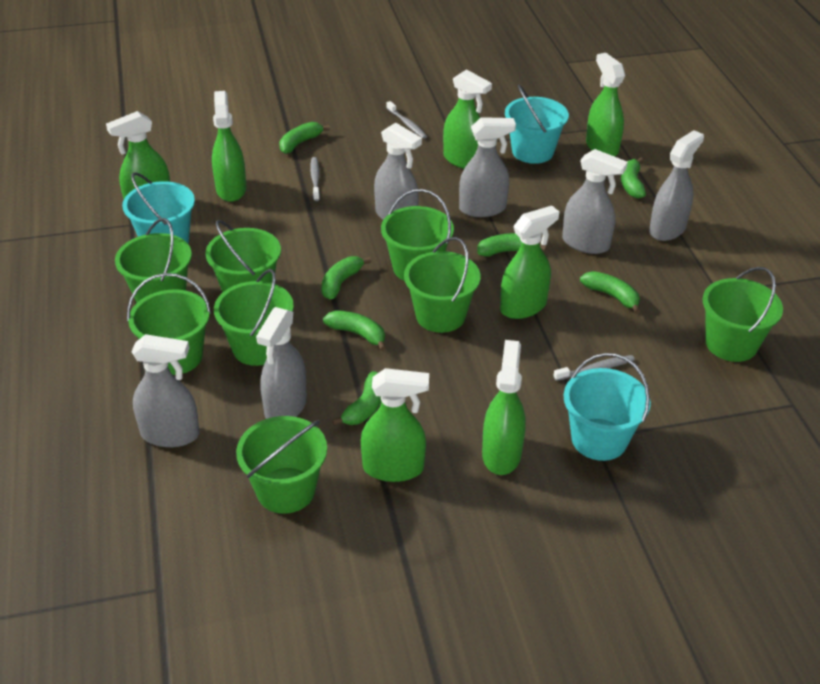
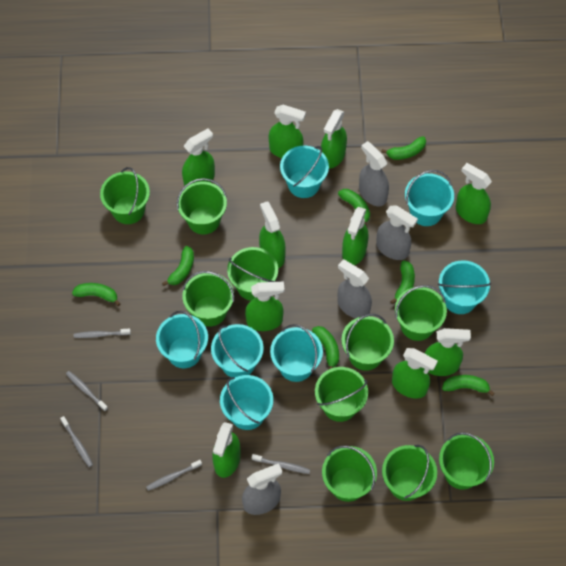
green bucket: 8 -> 10
green spray bottle: 7 -> 10
grey spray bottle: 6 -> 4
grey toothbrush: 3 -> 5
turquoise bucket: 3 -> 7

